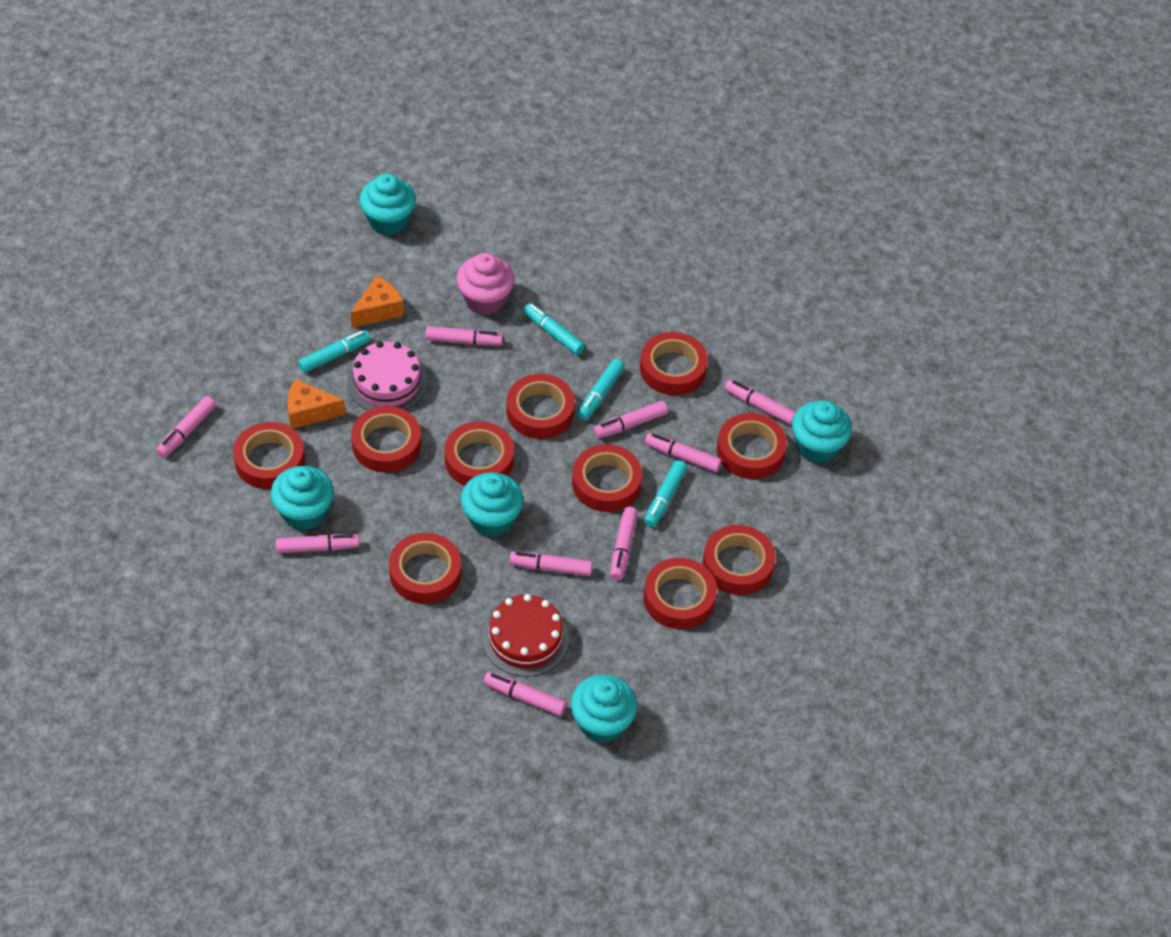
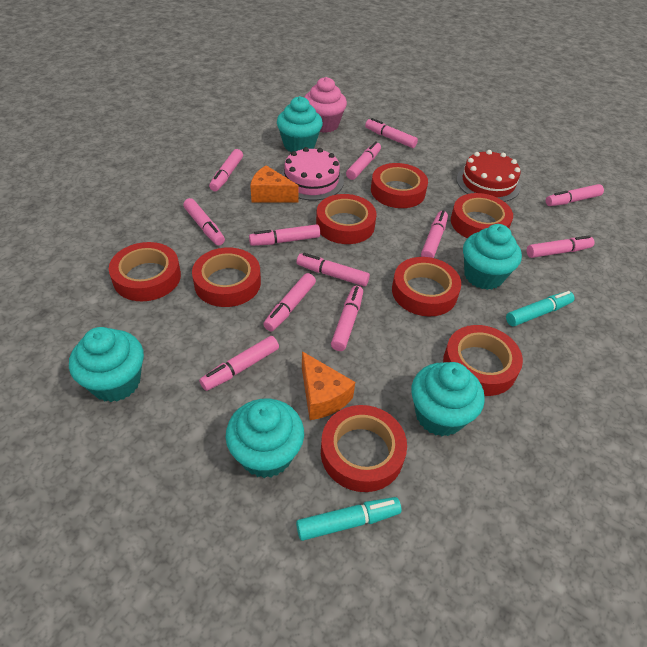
pink marker: 9 -> 12
red tape: 10 -> 8
turquoise marker: 4 -> 2

